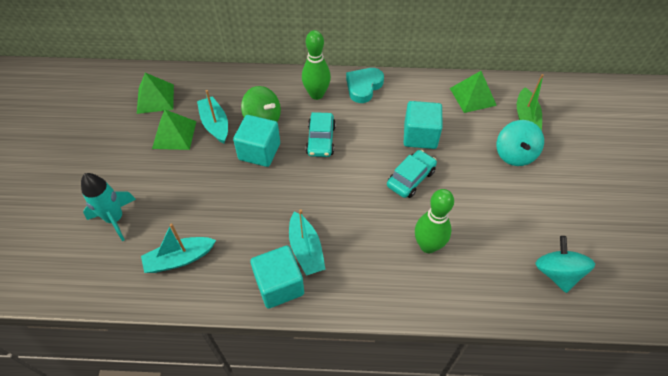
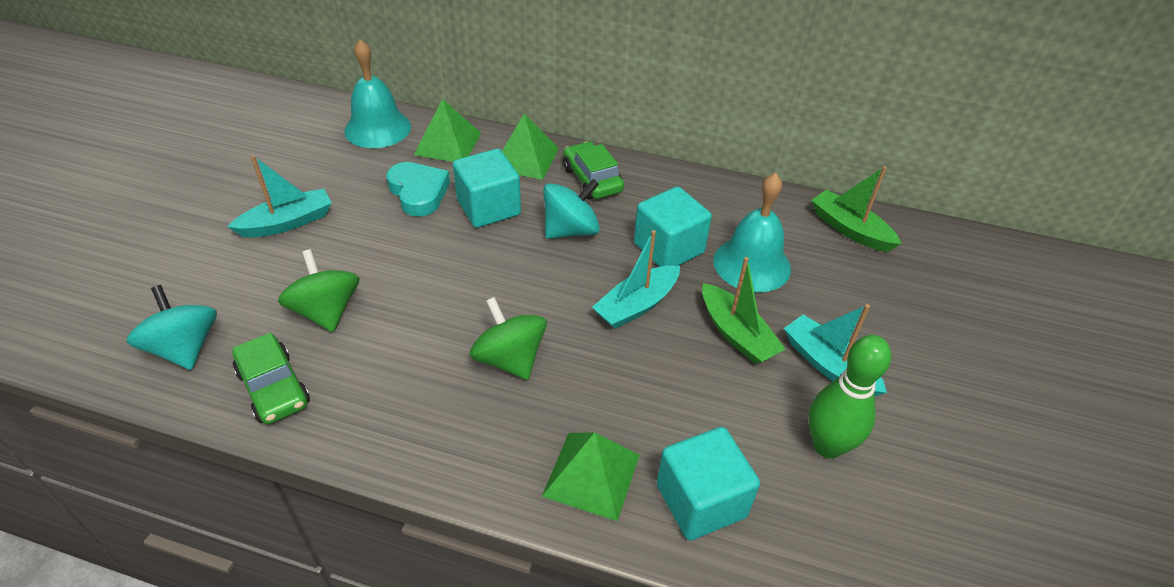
green boat: 1 -> 2
green bowling pin: 2 -> 1
green car: 0 -> 2
green spinning top: 1 -> 2
turquoise bell: 0 -> 2
turquoise car: 2 -> 0
turquoise rocket: 1 -> 0

